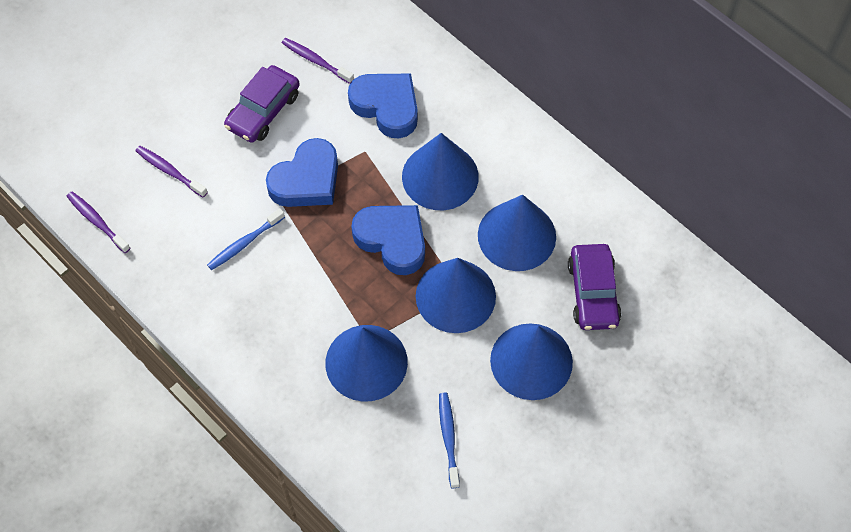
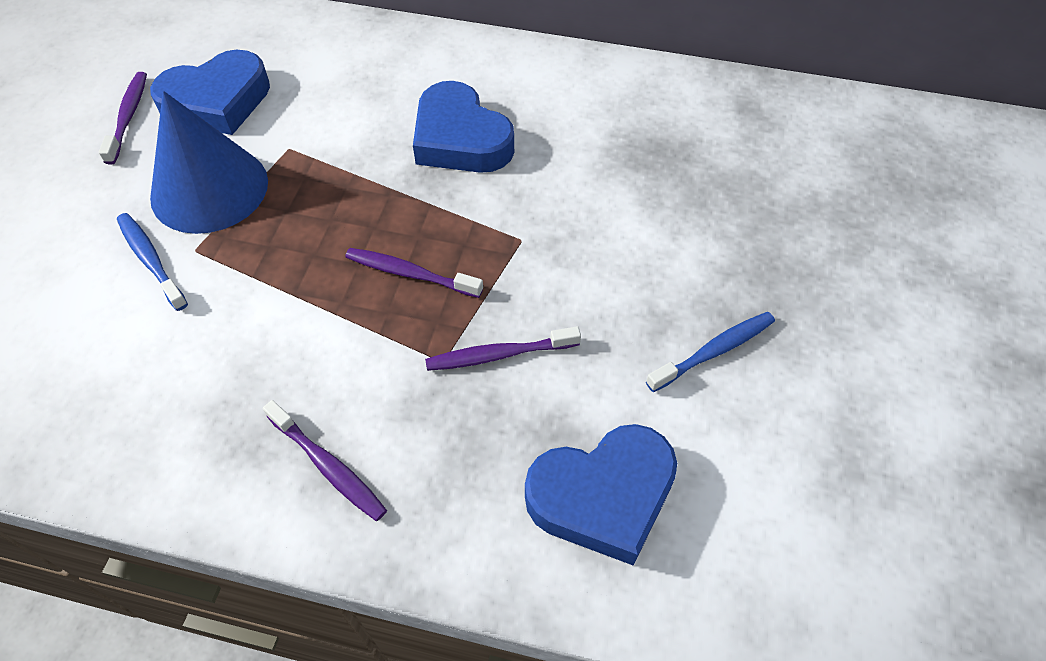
blue cone: 5 -> 1
purple car: 2 -> 0
purple toothbrush: 3 -> 4

